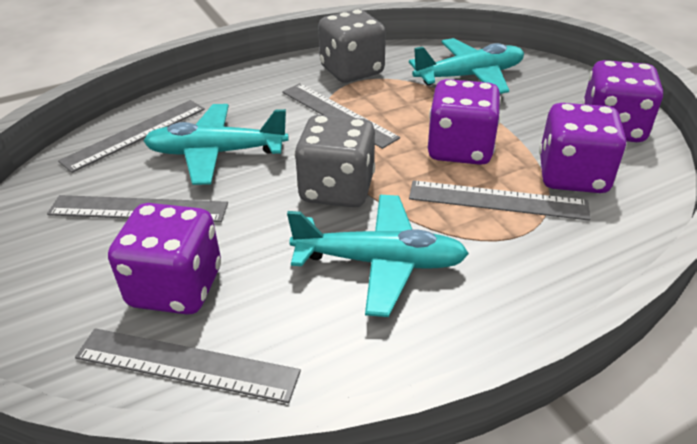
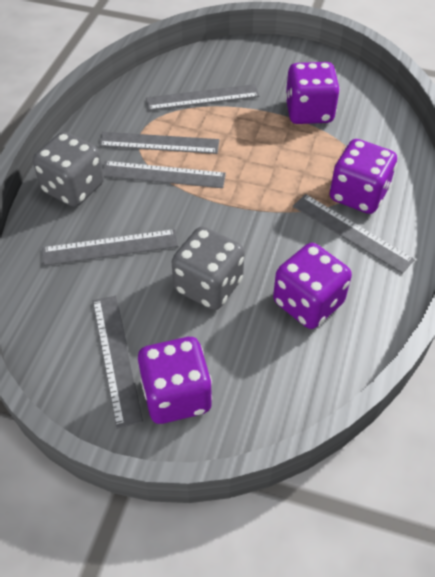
grey ruler: 5 -> 6
turquoise plane: 3 -> 0

